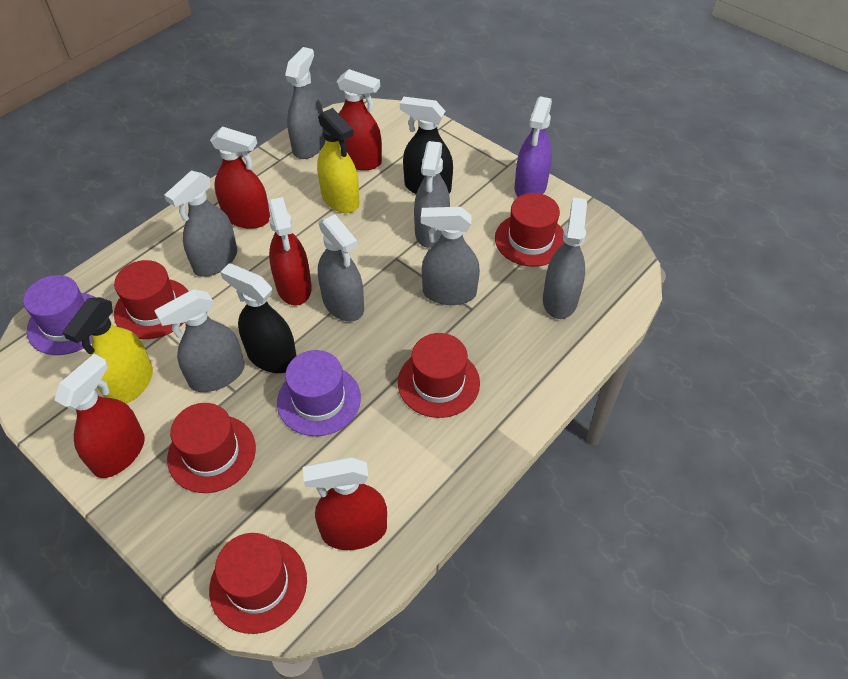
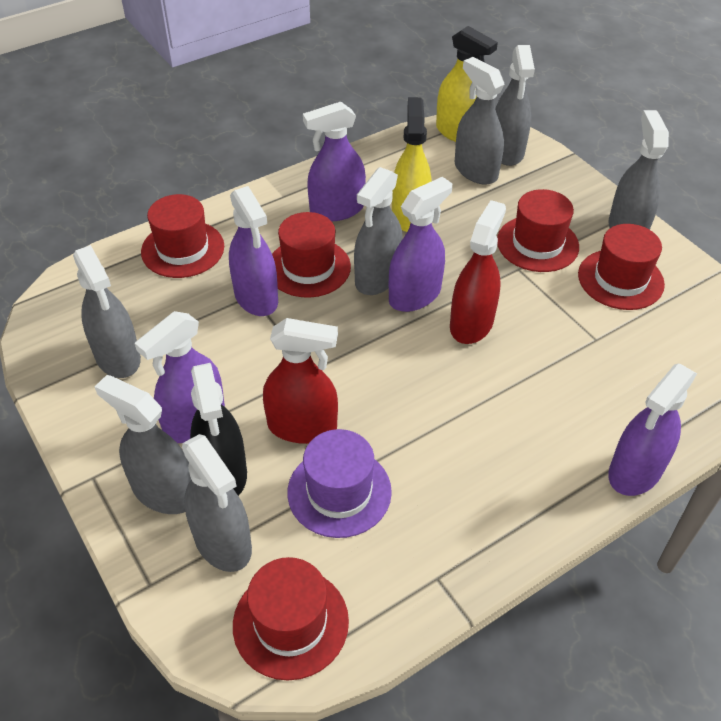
black spray bottle: 2 -> 1
purple hat: 2 -> 1
purple spray bottle: 1 -> 5
red spray bottle: 5 -> 2

